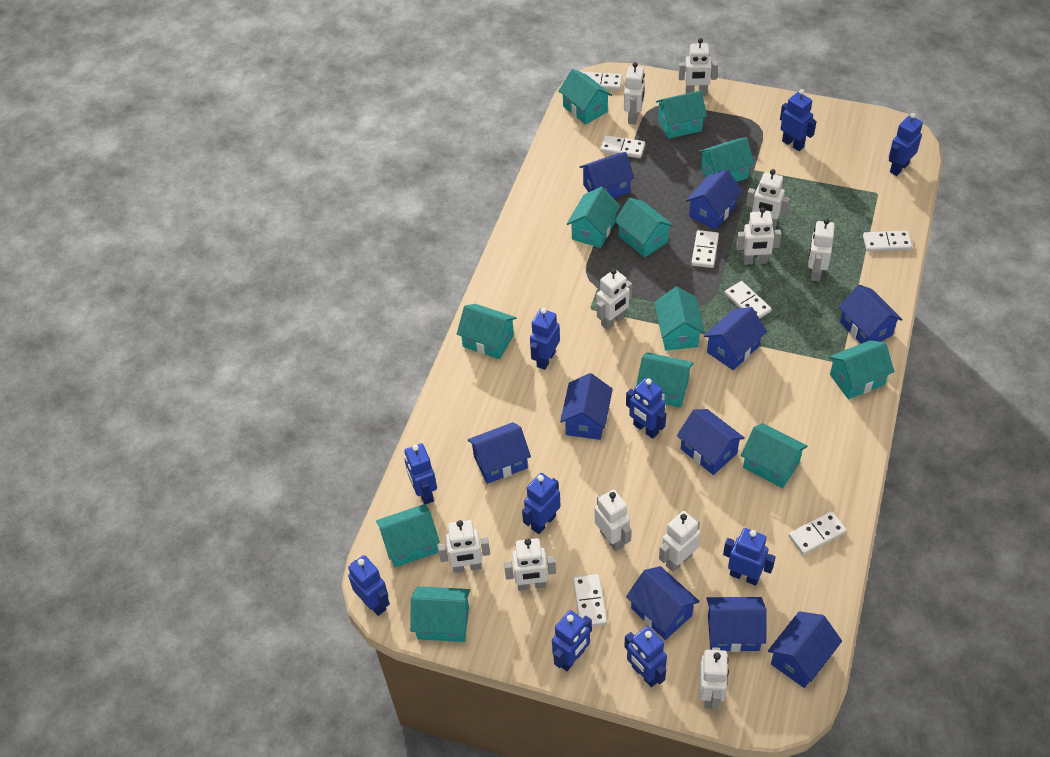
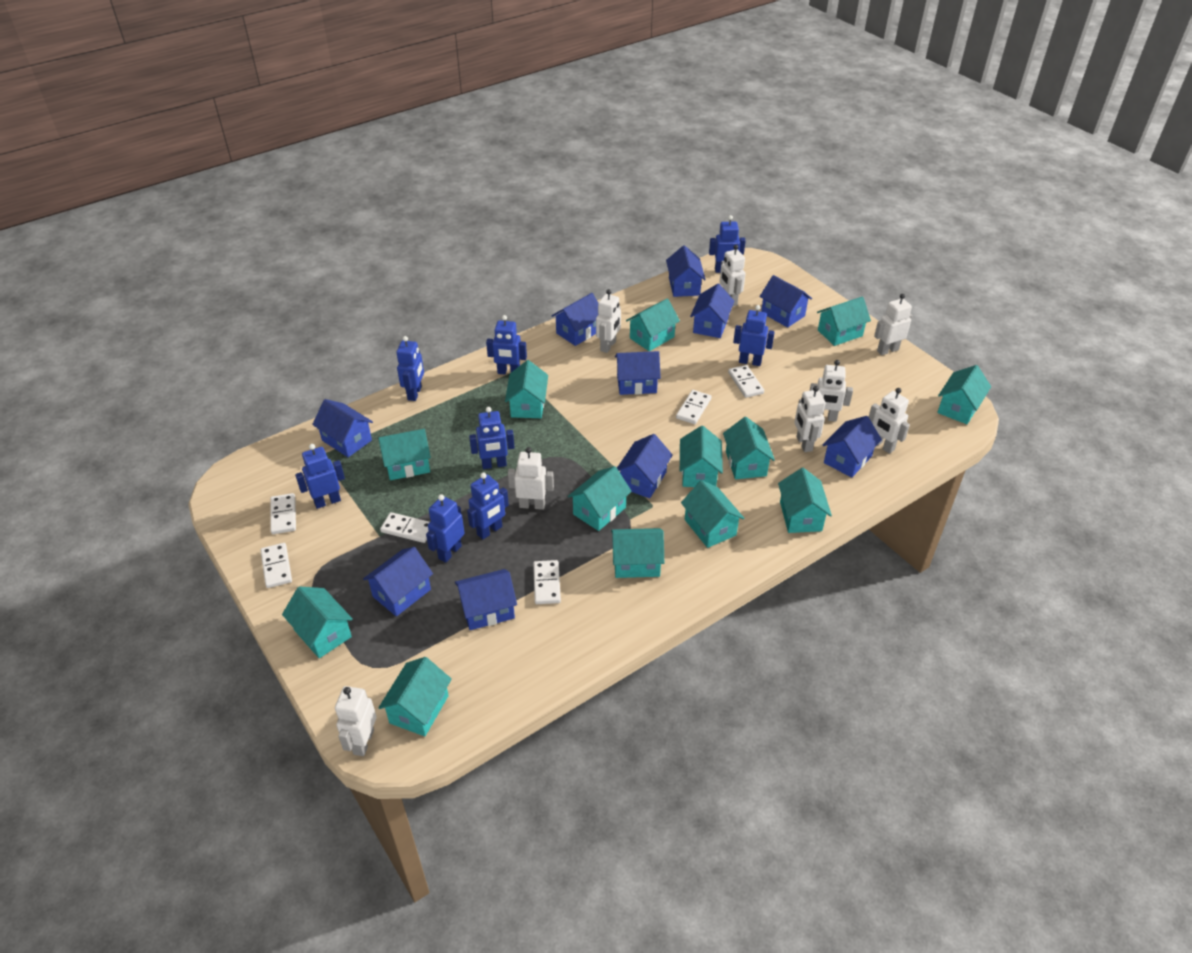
blue robot: 10 -> 8
turquoise house: 12 -> 13
white domino: 7 -> 6
white robot: 11 -> 8

